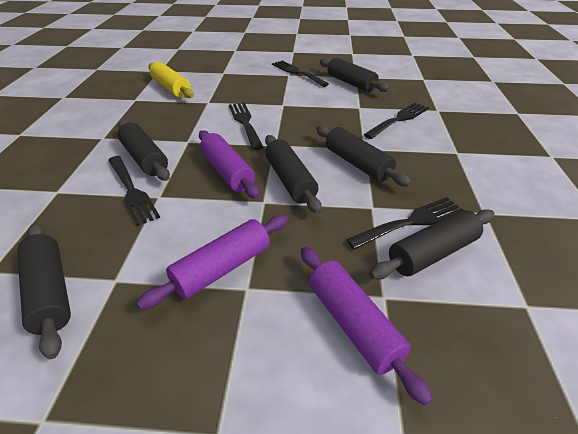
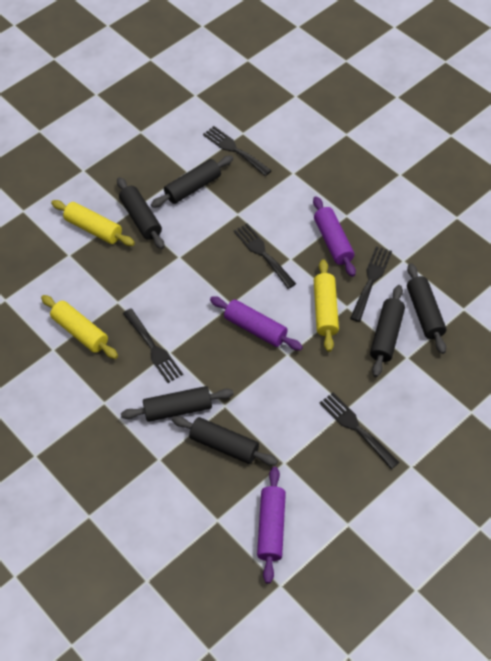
yellow rolling pin: 1 -> 3

